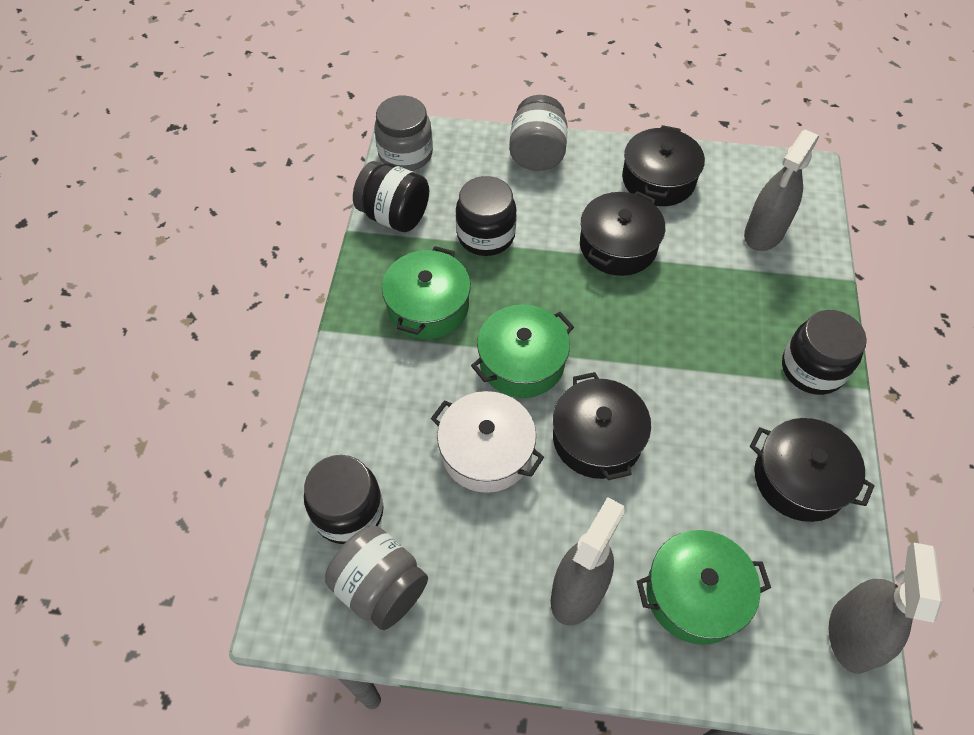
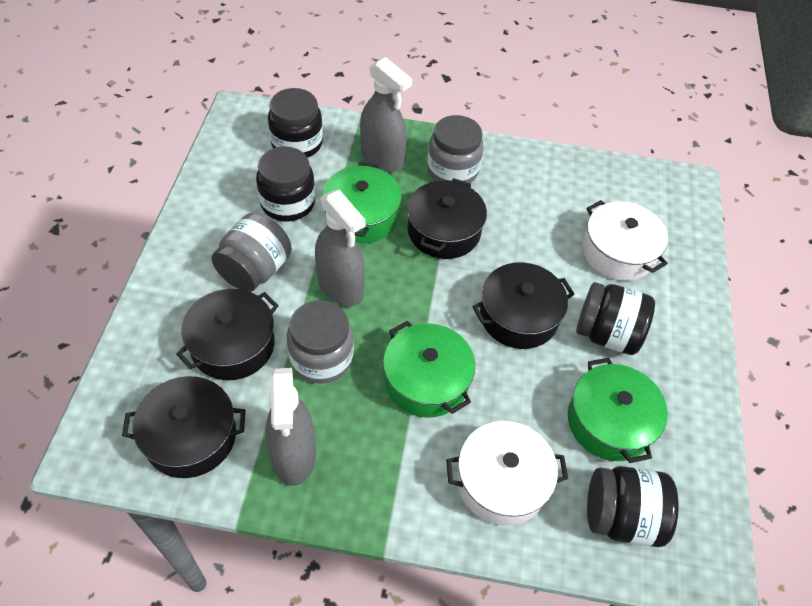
white pot: 1 -> 2

